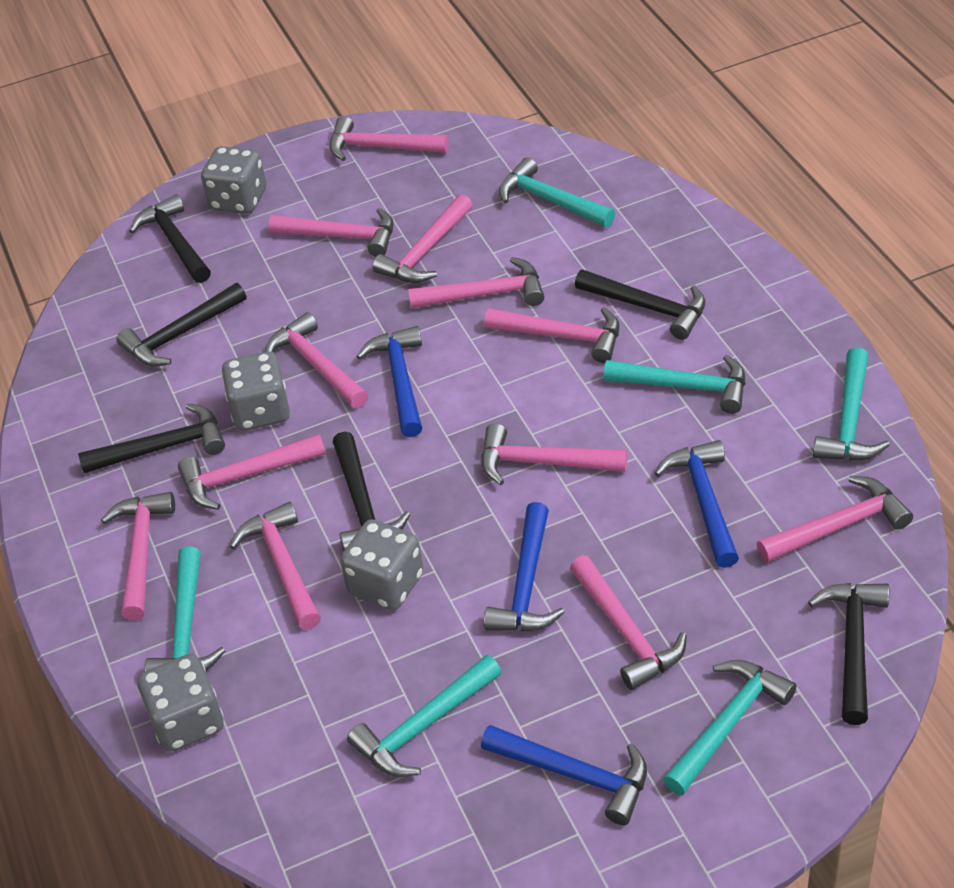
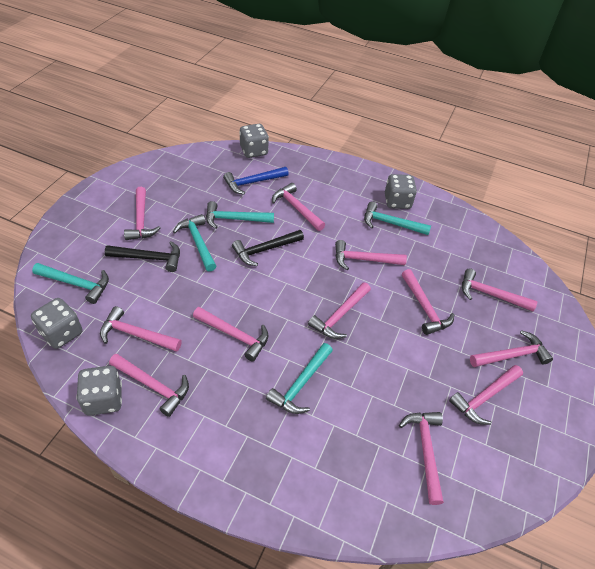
black hammer: 6 -> 2
blue hammer: 4 -> 1
turquoise hammer: 6 -> 5

